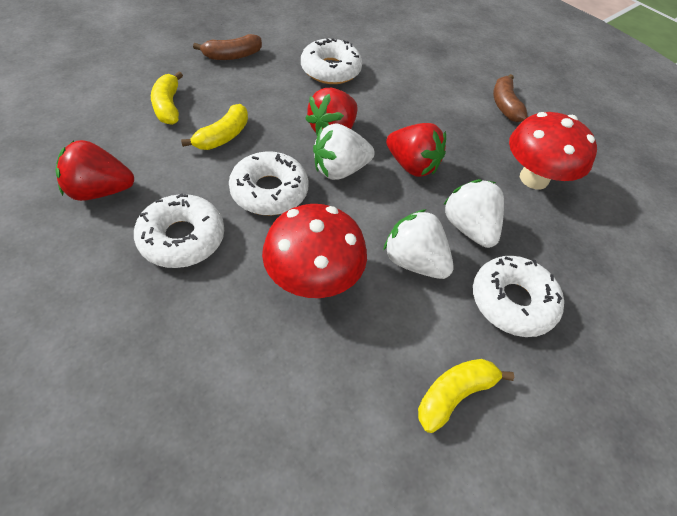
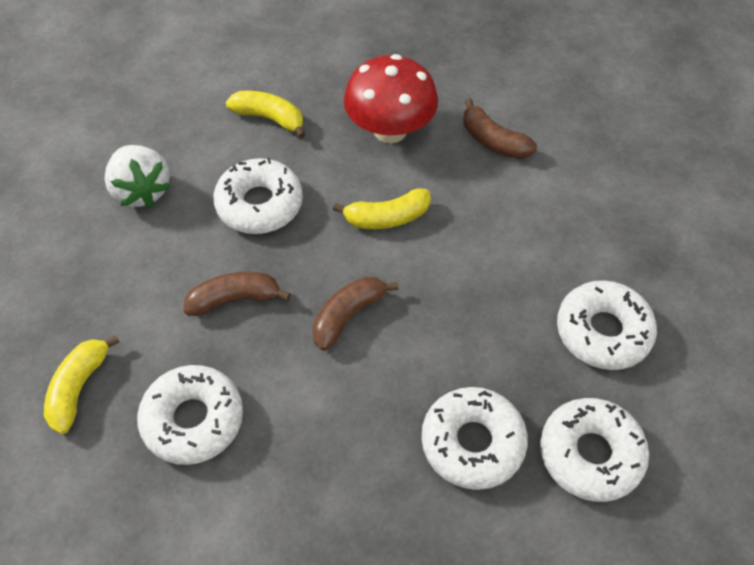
brown banana: 2 -> 3
red mushroom: 2 -> 1
red strawberry: 3 -> 0
white donut: 4 -> 5
white strawberry: 3 -> 1

